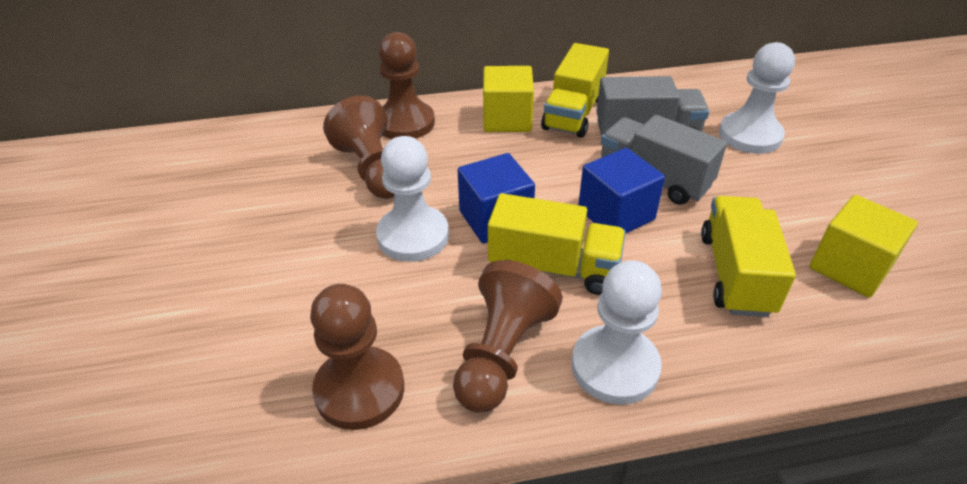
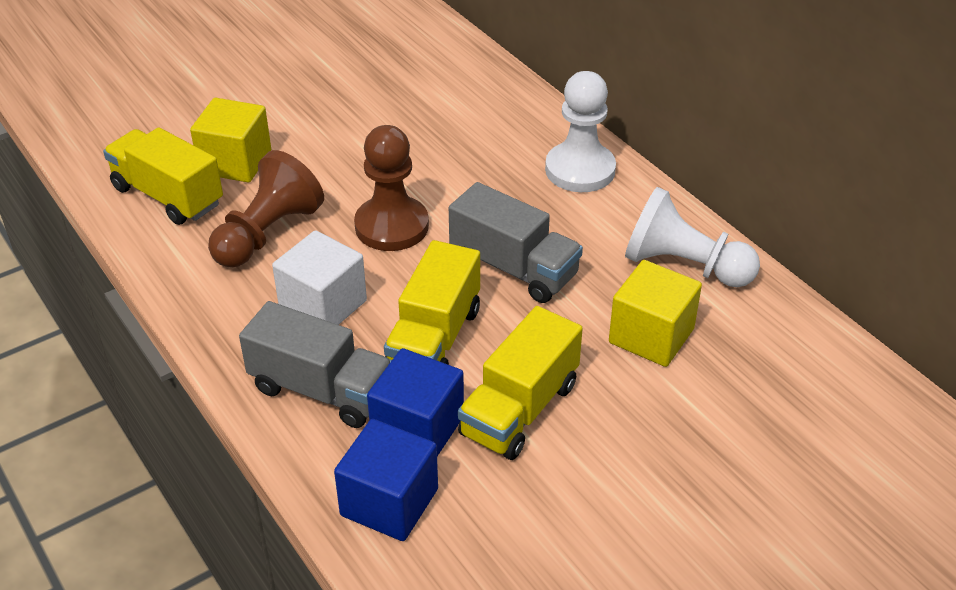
brown pawn: 4 -> 2
white cube: 0 -> 1
white pawn: 3 -> 2

